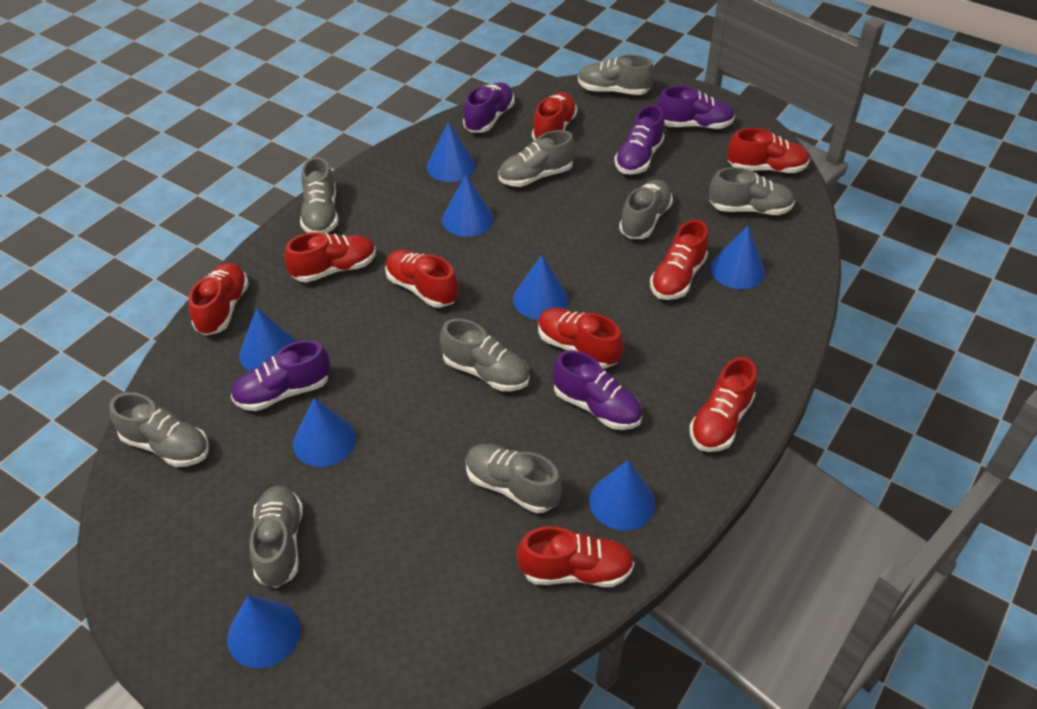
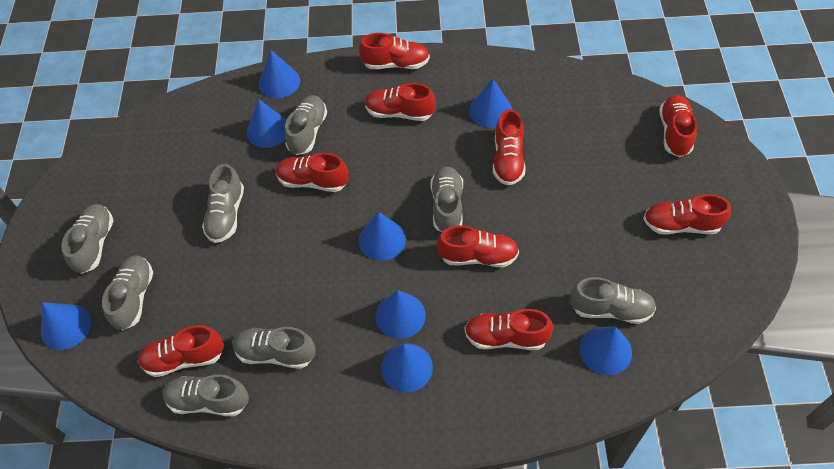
grey shoe: 9 -> 8
purple shoe: 5 -> 0

